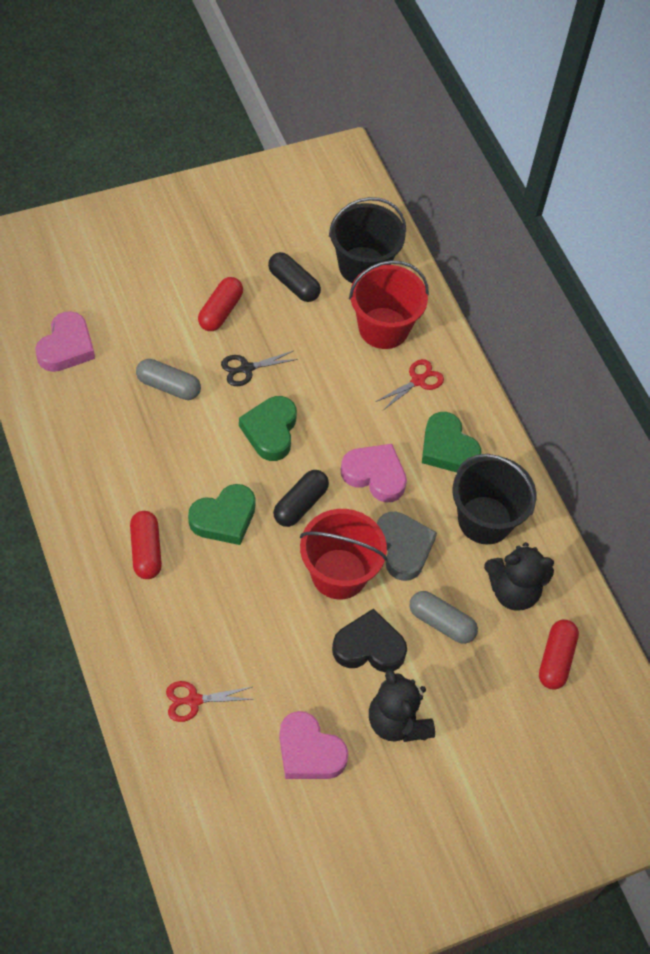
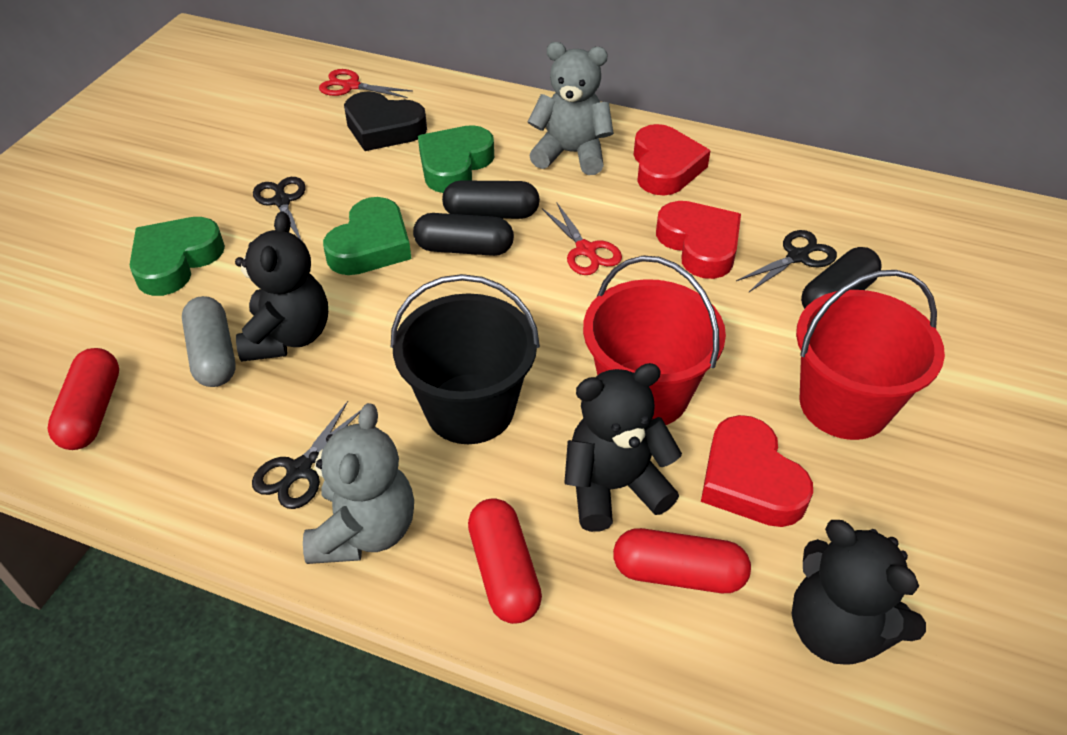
black bucket: 2 -> 1
black capsule: 2 -> 3
black scissors: 1 -> 3
black teddy bear: 2 -> 3
grey capsule: 2 -> 1
grey heart: 1 -> 0
grey teddy bear: 0 -> 2
pink heart: 3 -> 0
red heart: 0 -> 3

